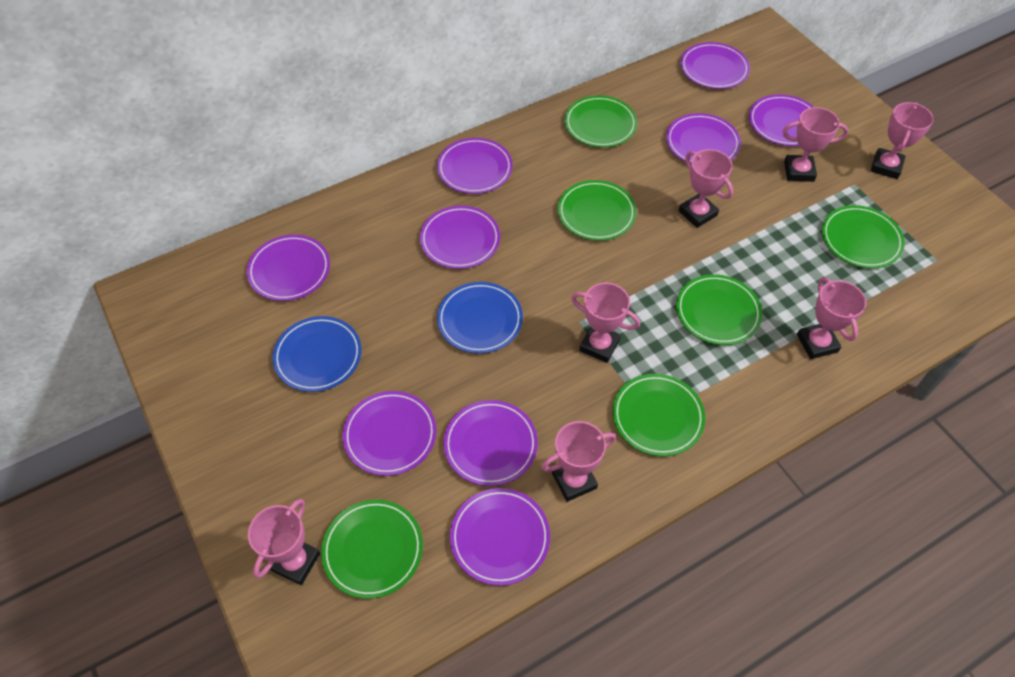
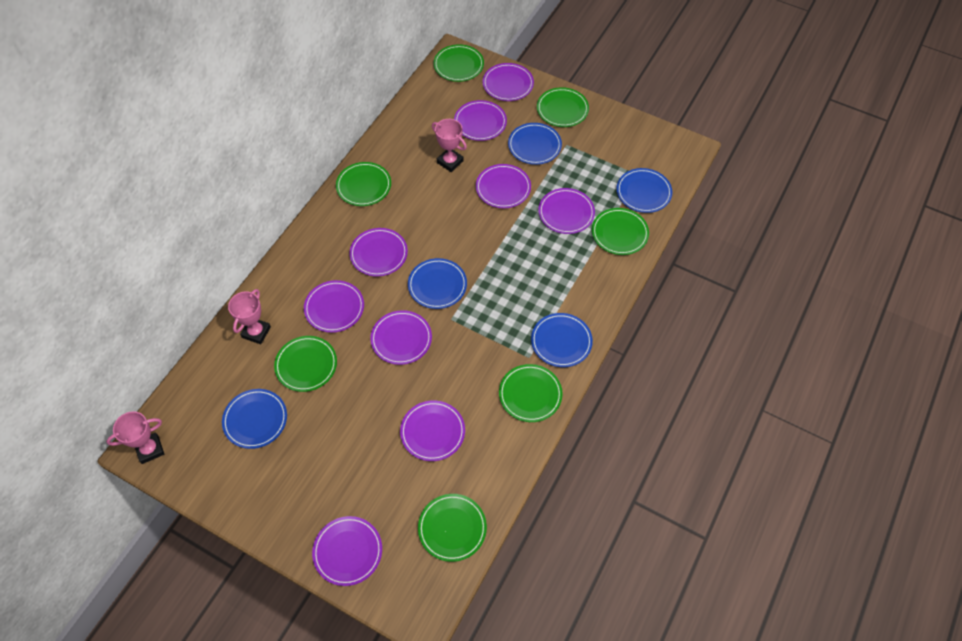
blue plate: 2 -> 5
green plate: 6 -> 7
pink trophy: 7 -> 3

